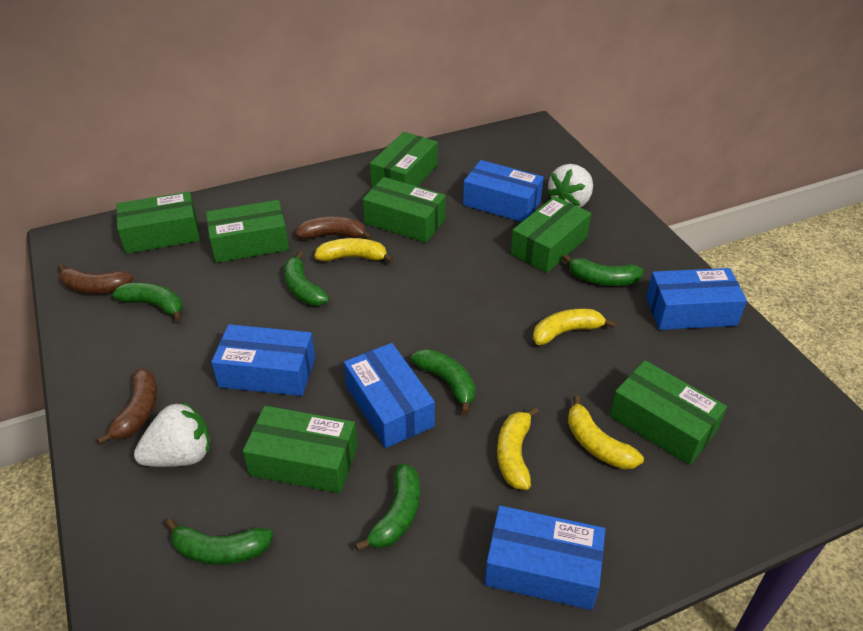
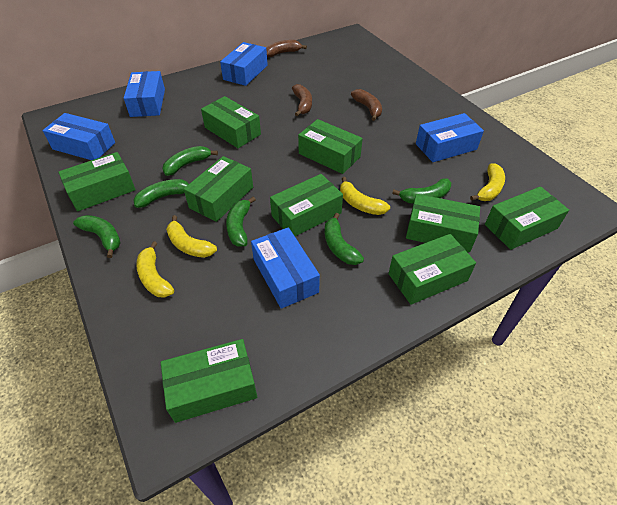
green box: 7 -> 9
white strawberry: 2 -> 0

